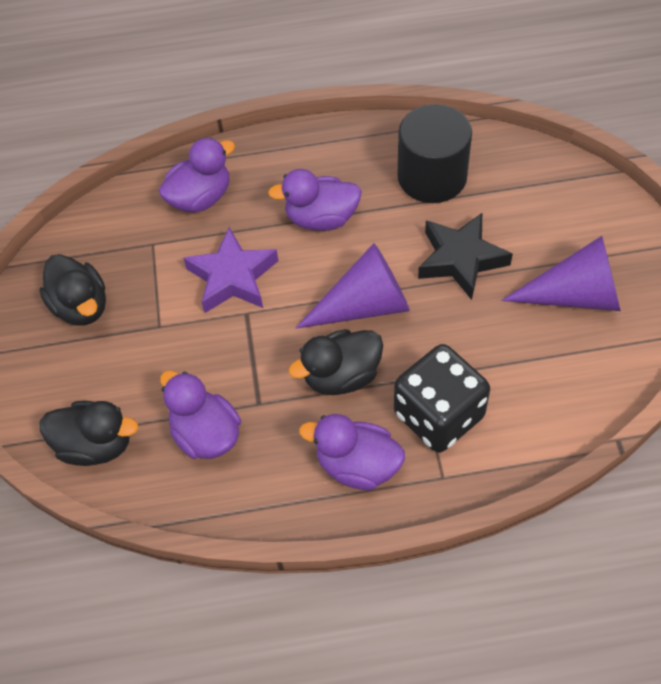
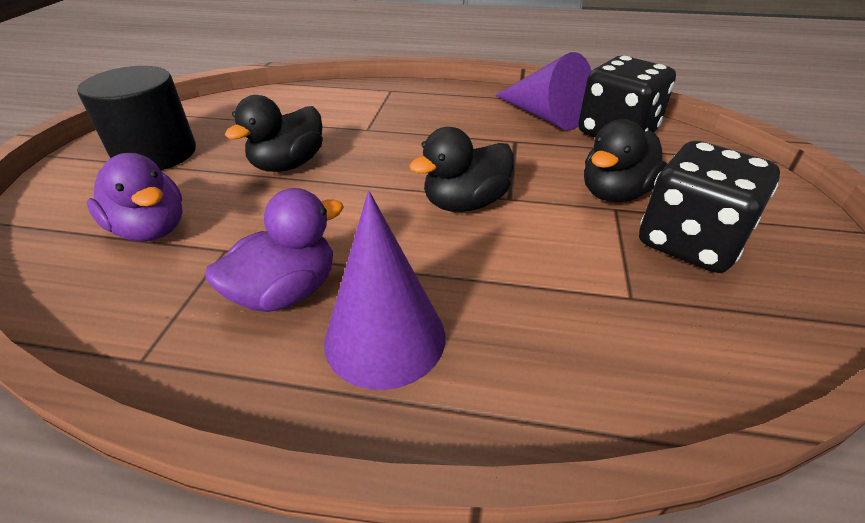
black dice: 1 -> 2
black star: 1 -> 0
purple duck: 4 -> 2
purple star: 1 -> 0

